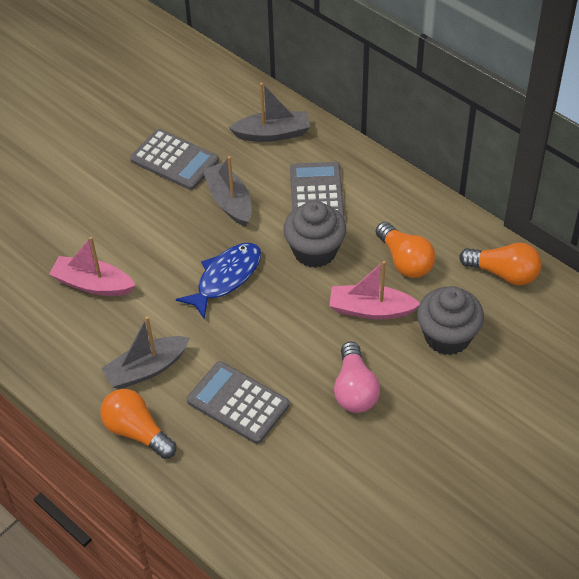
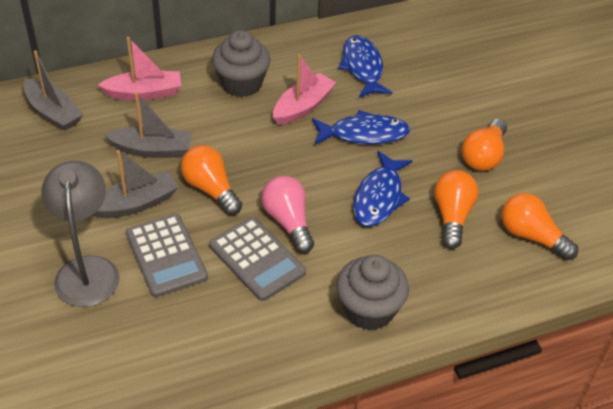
blue fish: 1 -> 3
grey calculator: 3 -> 2
grey lamp: 0 -> 1
orange light bulb: 3 -> 4

